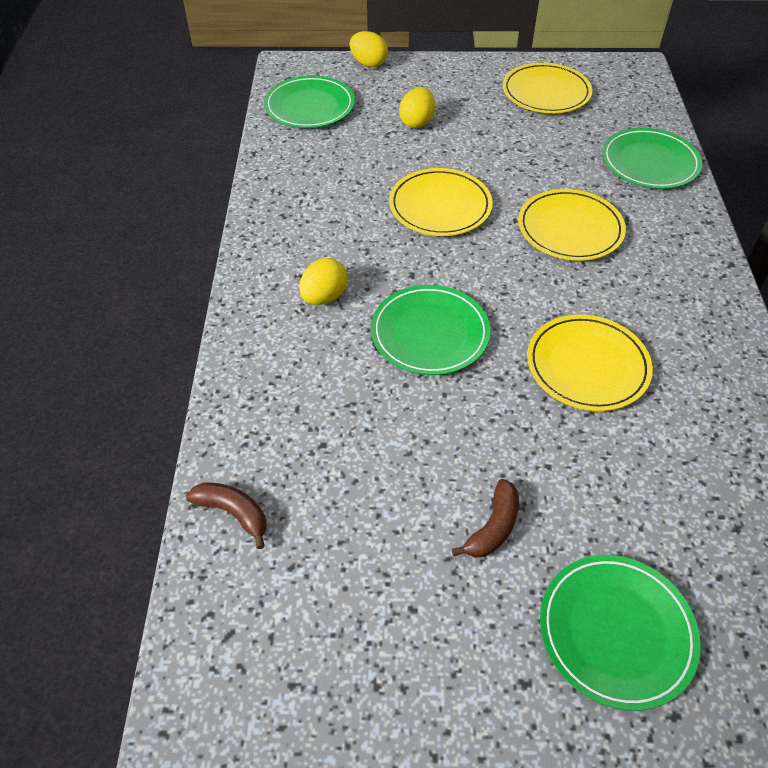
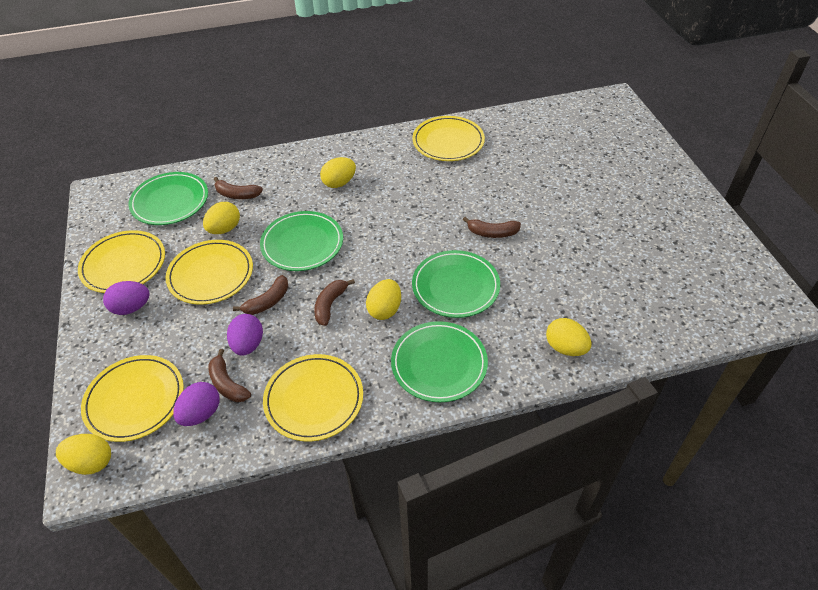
brown banana: 2 -> 5
purple egg: 0 -> 3
yellow egg: 3 -> 5
yellow plate: 4 -> 5

